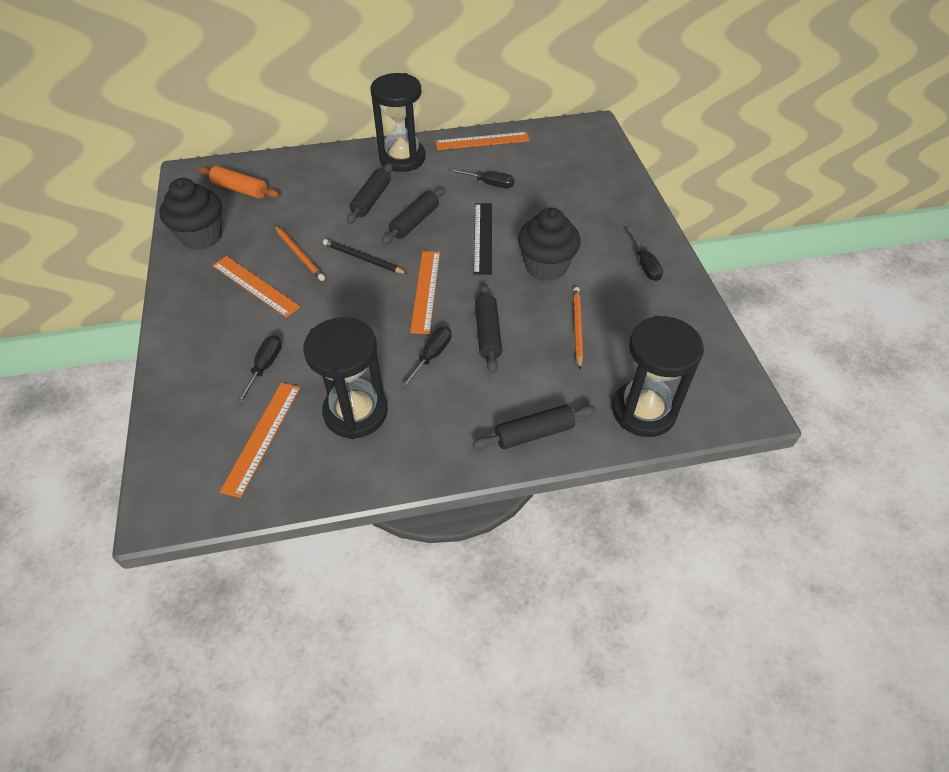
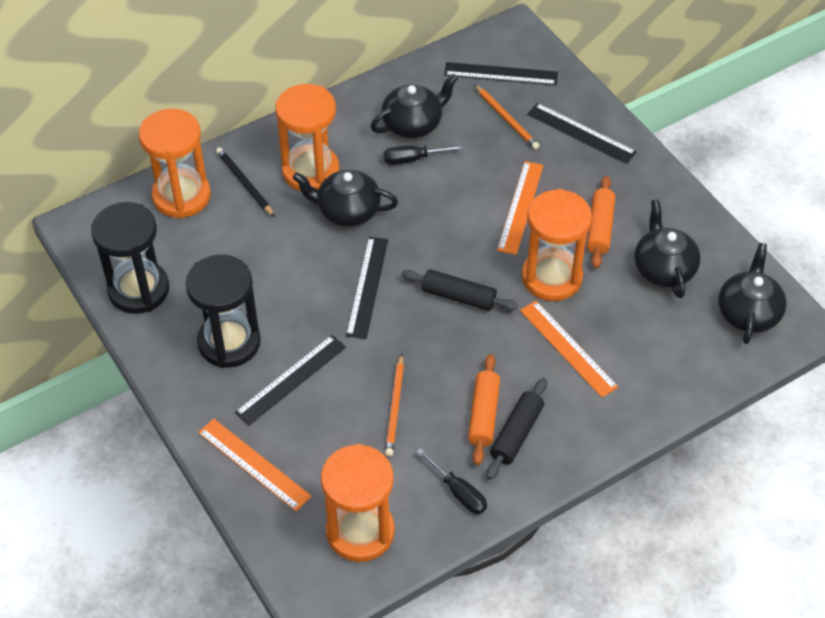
black cupcake: 2 -> 0
black hourglass: 3 -> 2
black rolling pin: 4 -> 2
black ruler: 1 -> 4
black screwdriver: 4 -> 2
black teapot: 0 -> 4
orange hourglass: 0 -> 4
orange rolling pin: 1 -> 2
orange ruler: 4 -> 3

